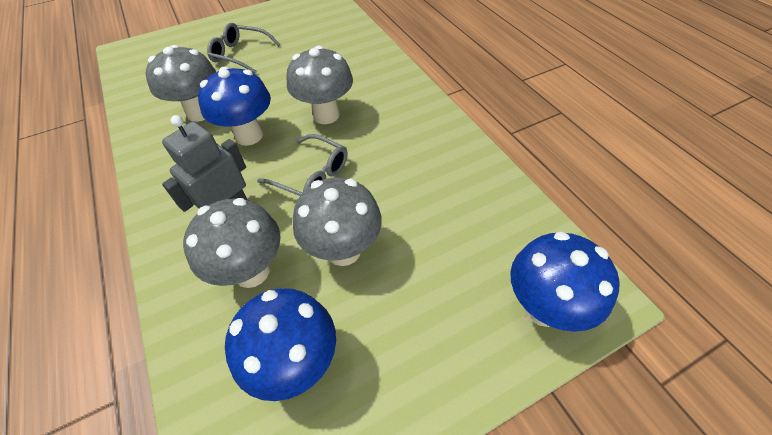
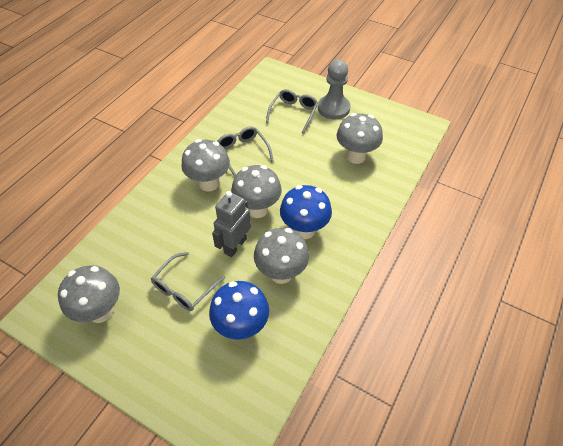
blue mushroom: 3 -> 2
grey glasses: 2 -> 3
grey mushroom: 4 -> 5
grey pawn: 0 -> 1

